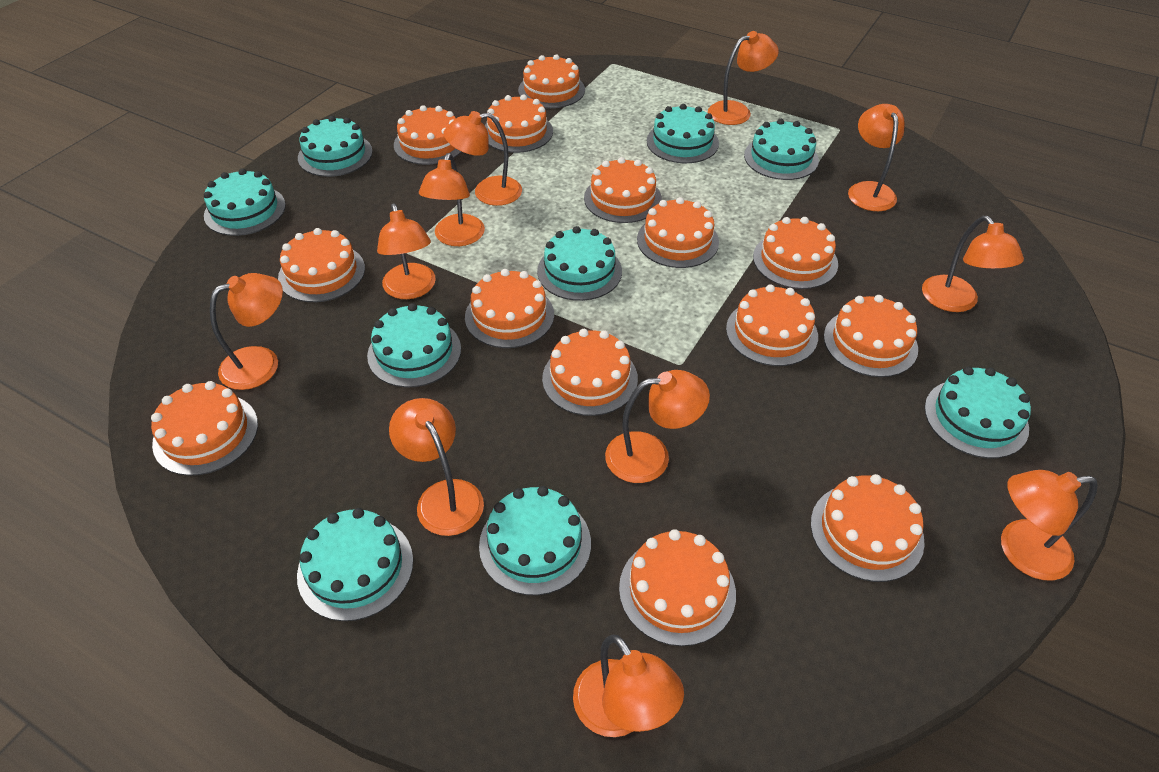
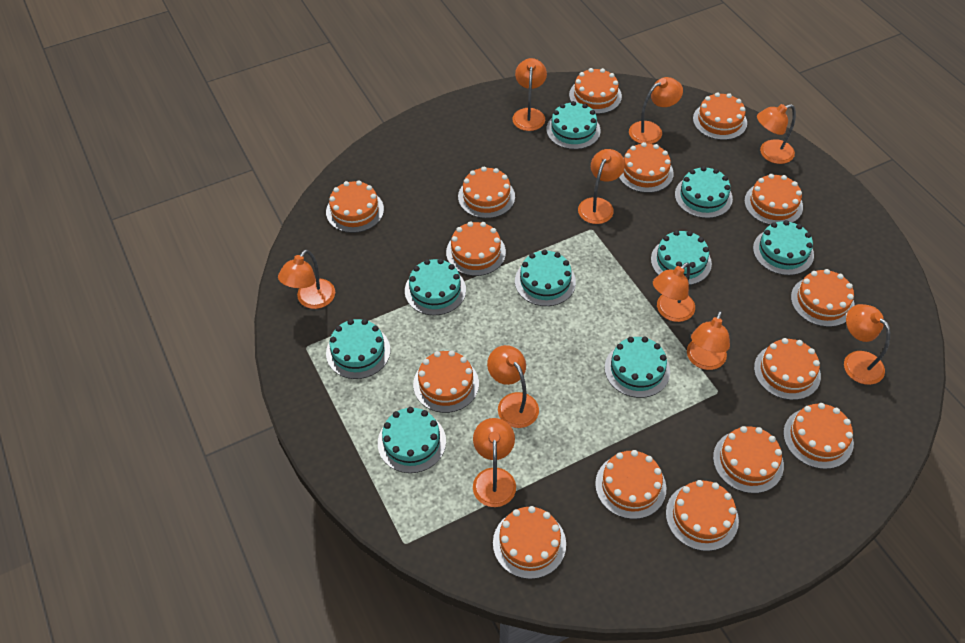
orange cake: 14 -> 15
orange lamp: 11 -> 10

